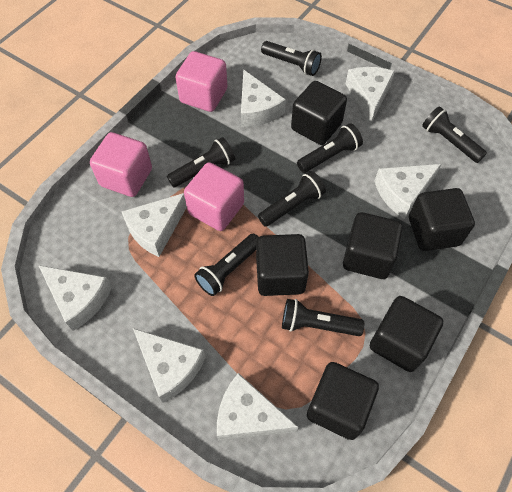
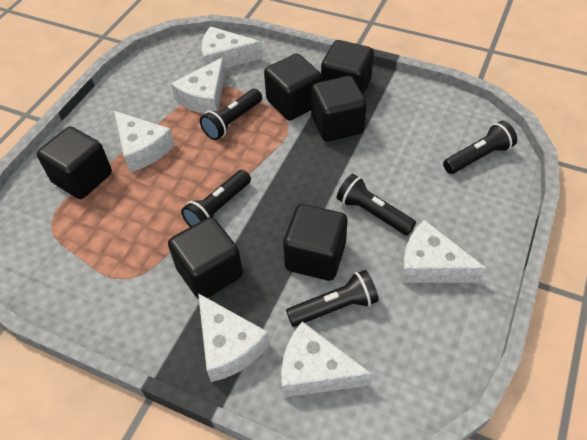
black flashlight: 7 -> 5
pink cube: 3 -> 0
white cheese: 7 -> 6

